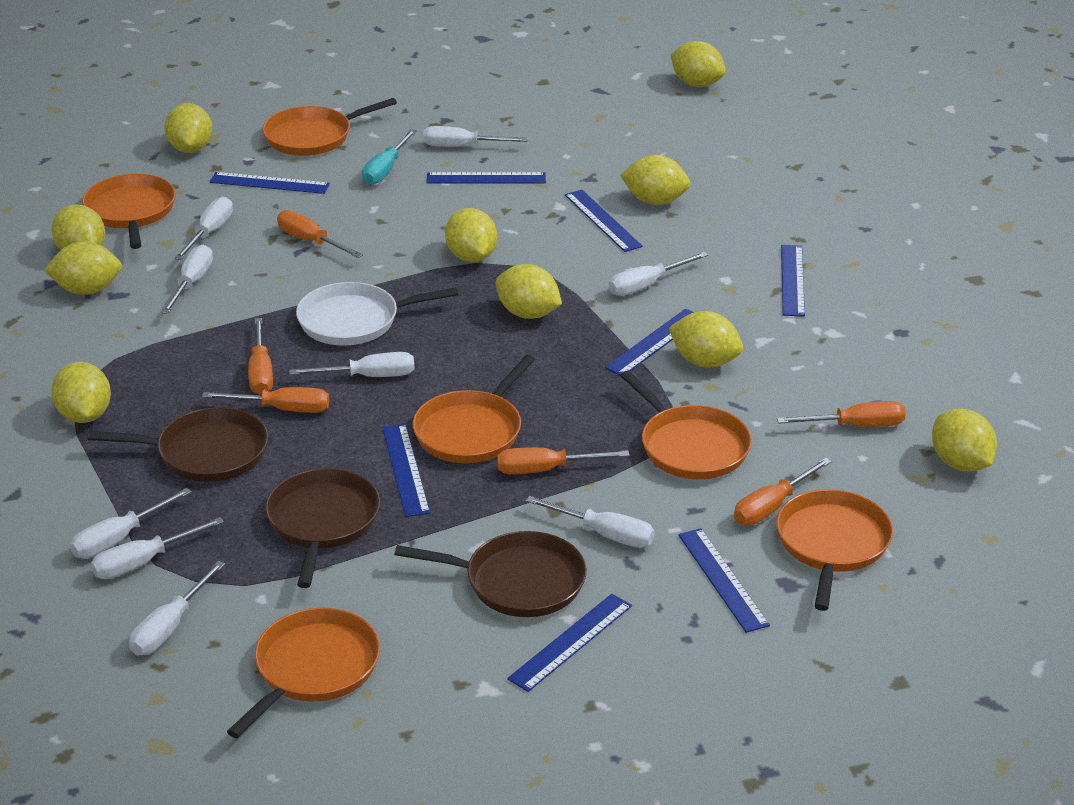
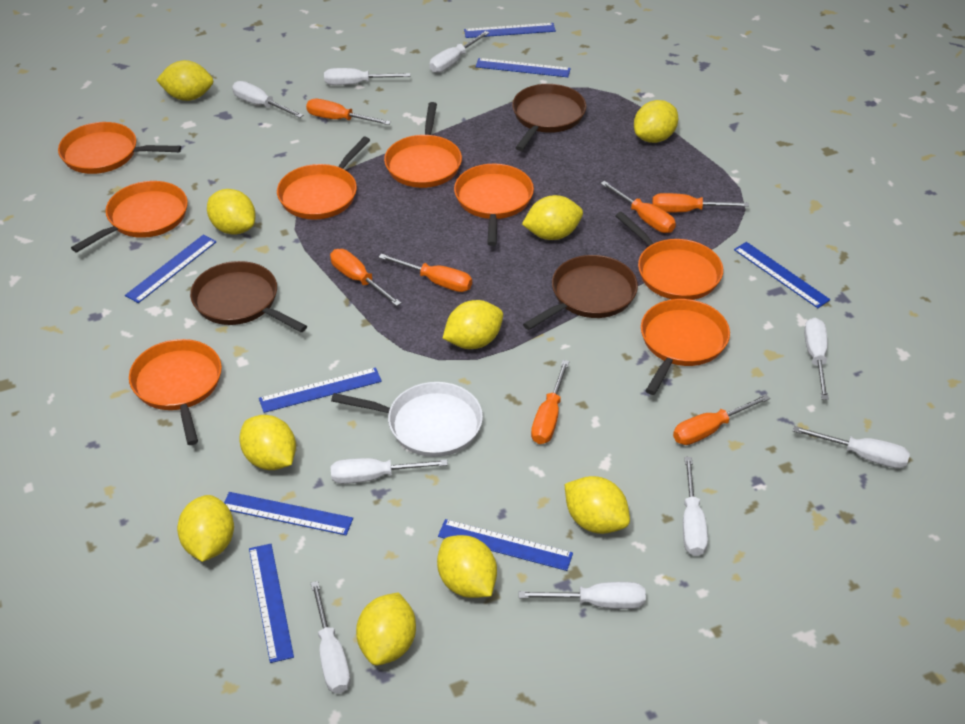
orange pan: 6 -> 8
orange screwdriver: 6 -> 7
turquoise screwdriver: 1 -> 0

